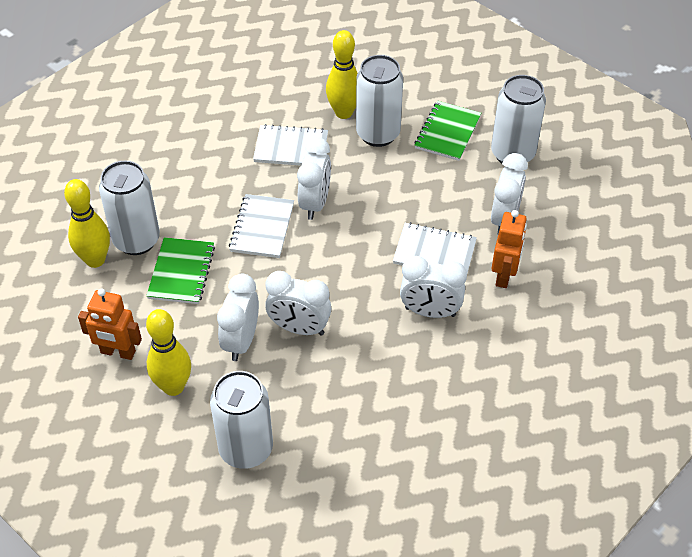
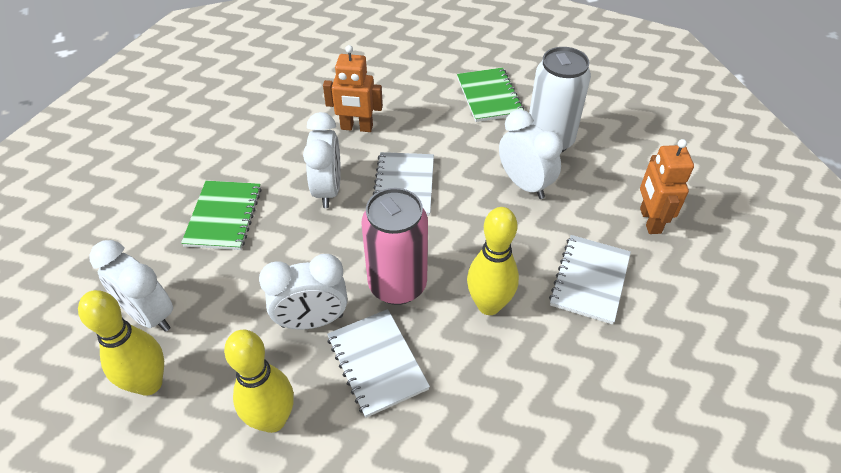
pink can: 0 -> 1
white can: 4 -> 1
white clock: 5 -> 4

